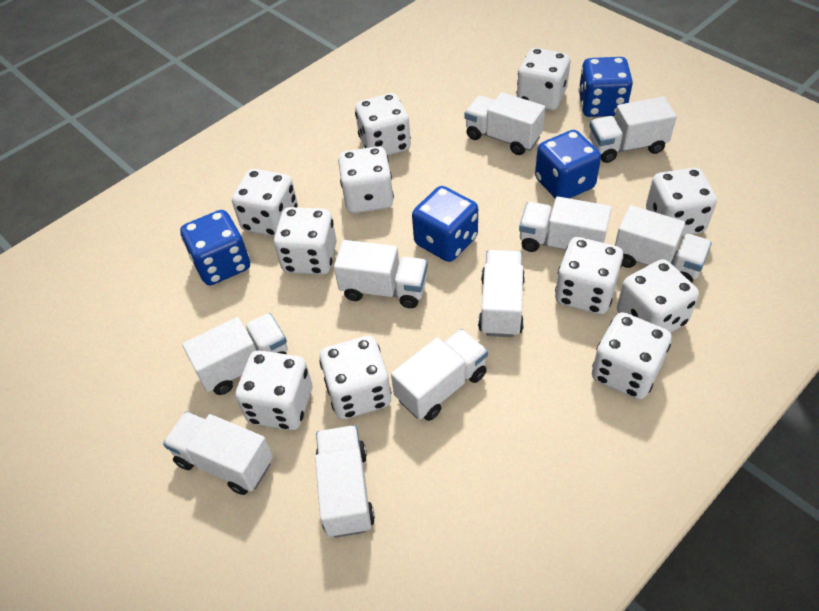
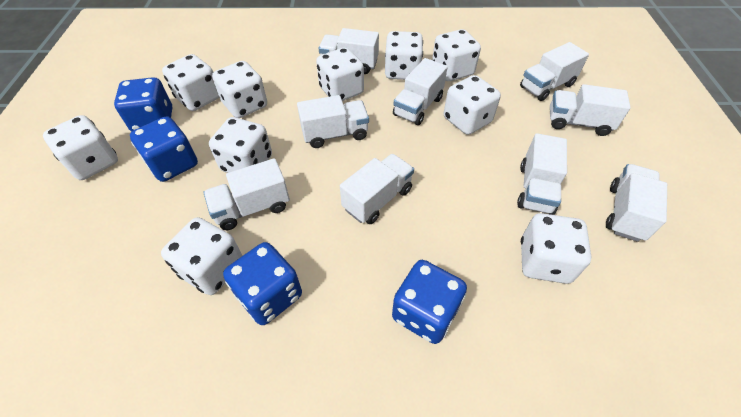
white dice: 11 -> 10
white truck: 10 -> 9

